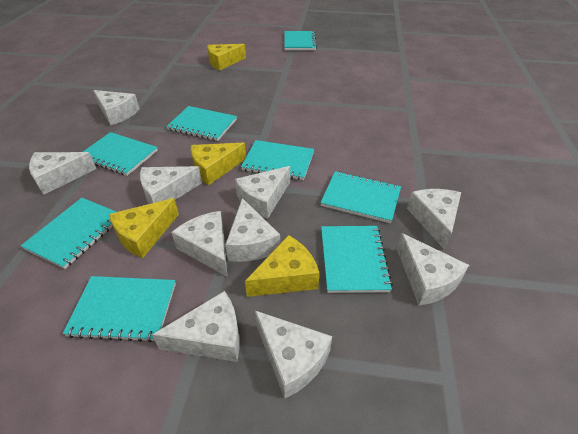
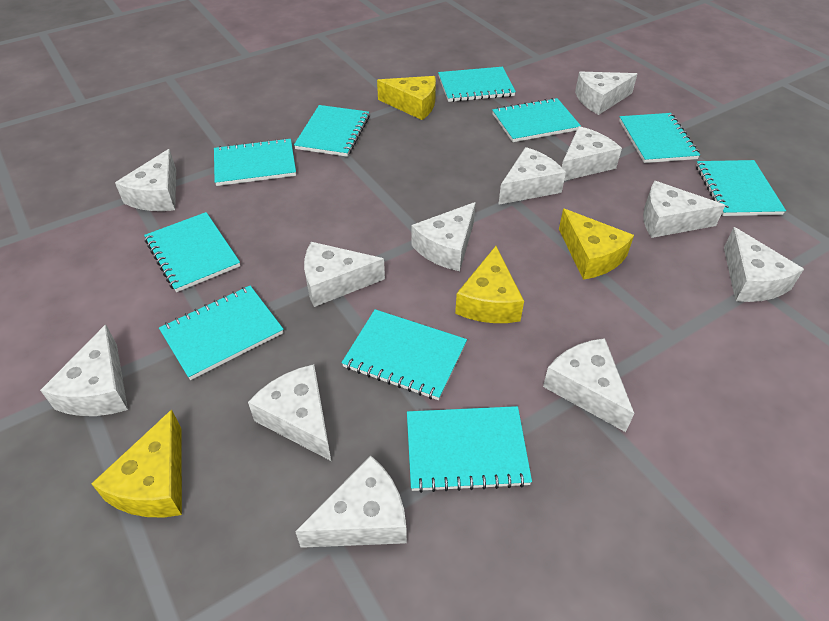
turquoise notebook: 8 -> 10
white cheese: 10 -> 12

